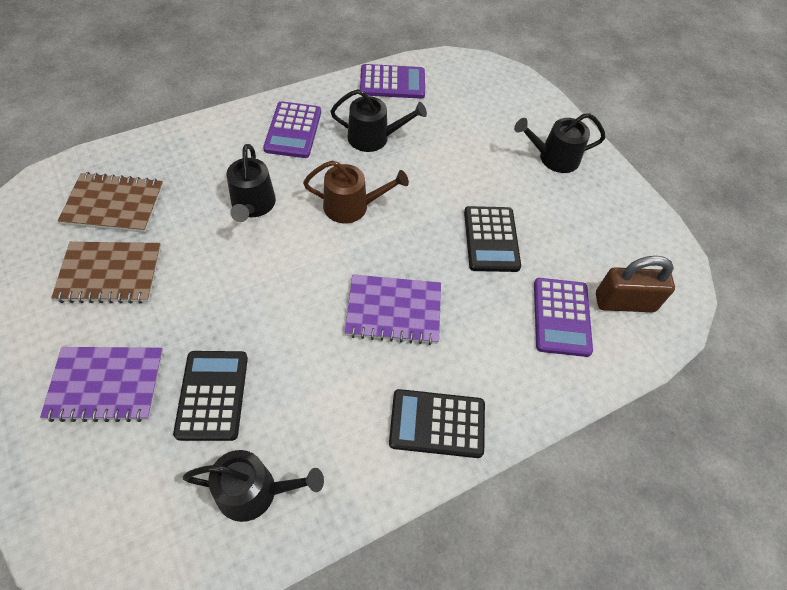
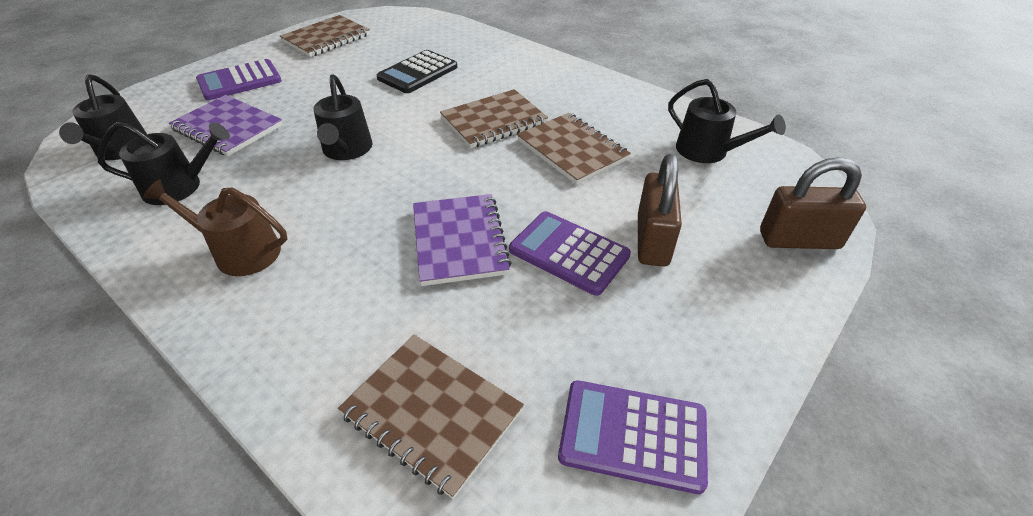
black calculator: 3 -> 1
brown notebook: 2 -> 4
brown padlock: 1 -> 2

